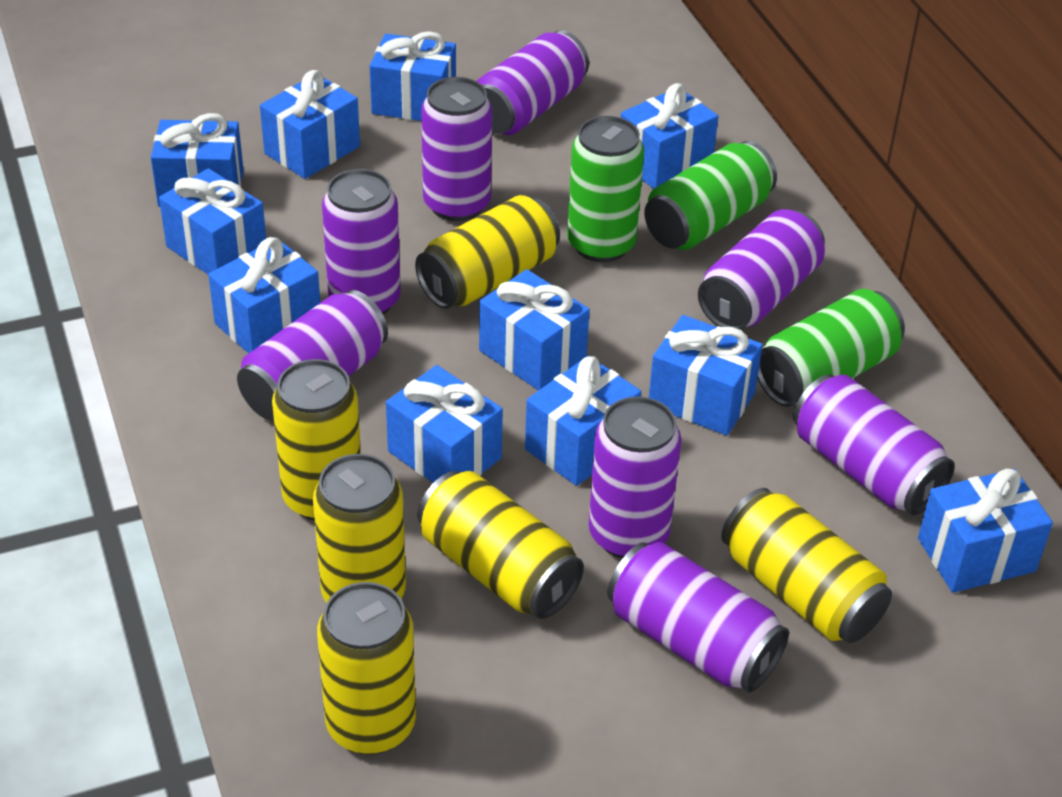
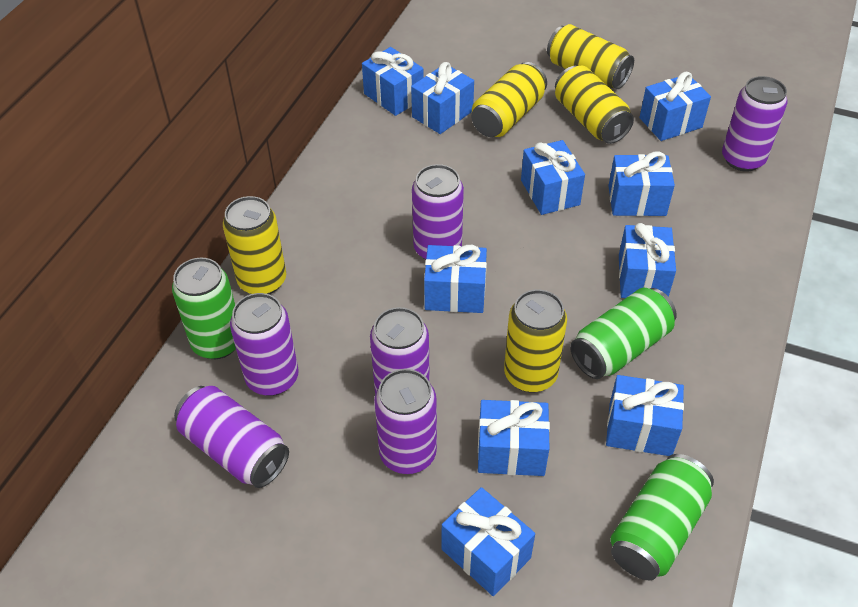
blue gift: 11 -> 10
purple can: 8 -> 6
yellow can: 6 -> 5

